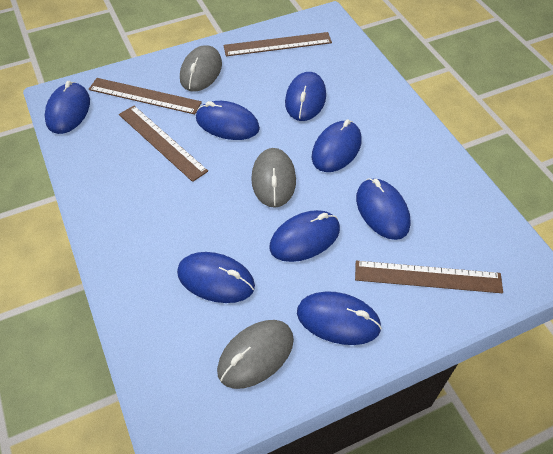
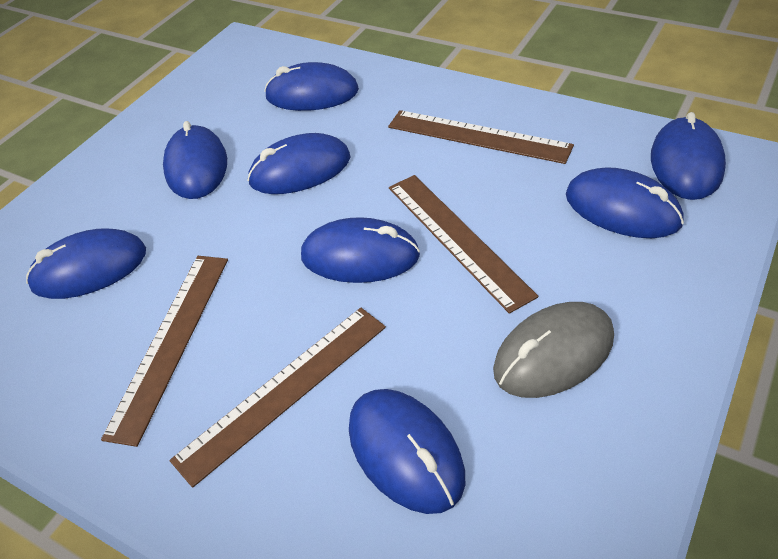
grey mouse: 3 -> 1

